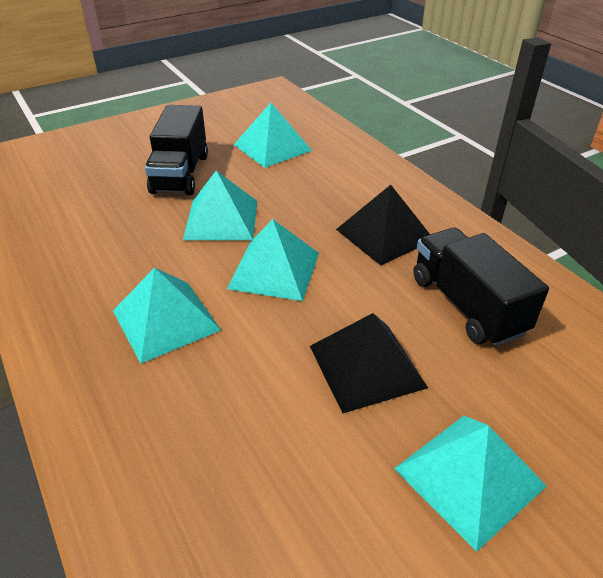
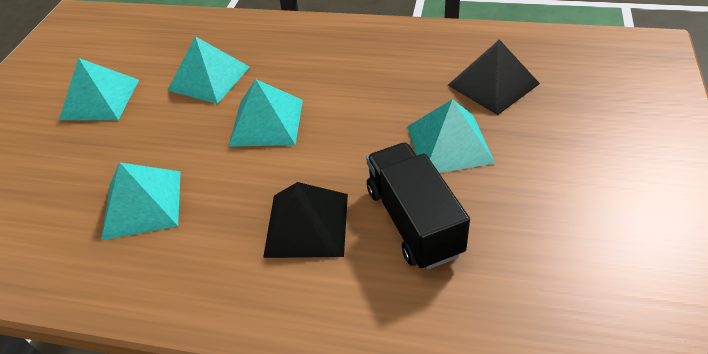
black truck: 2 -> 1

